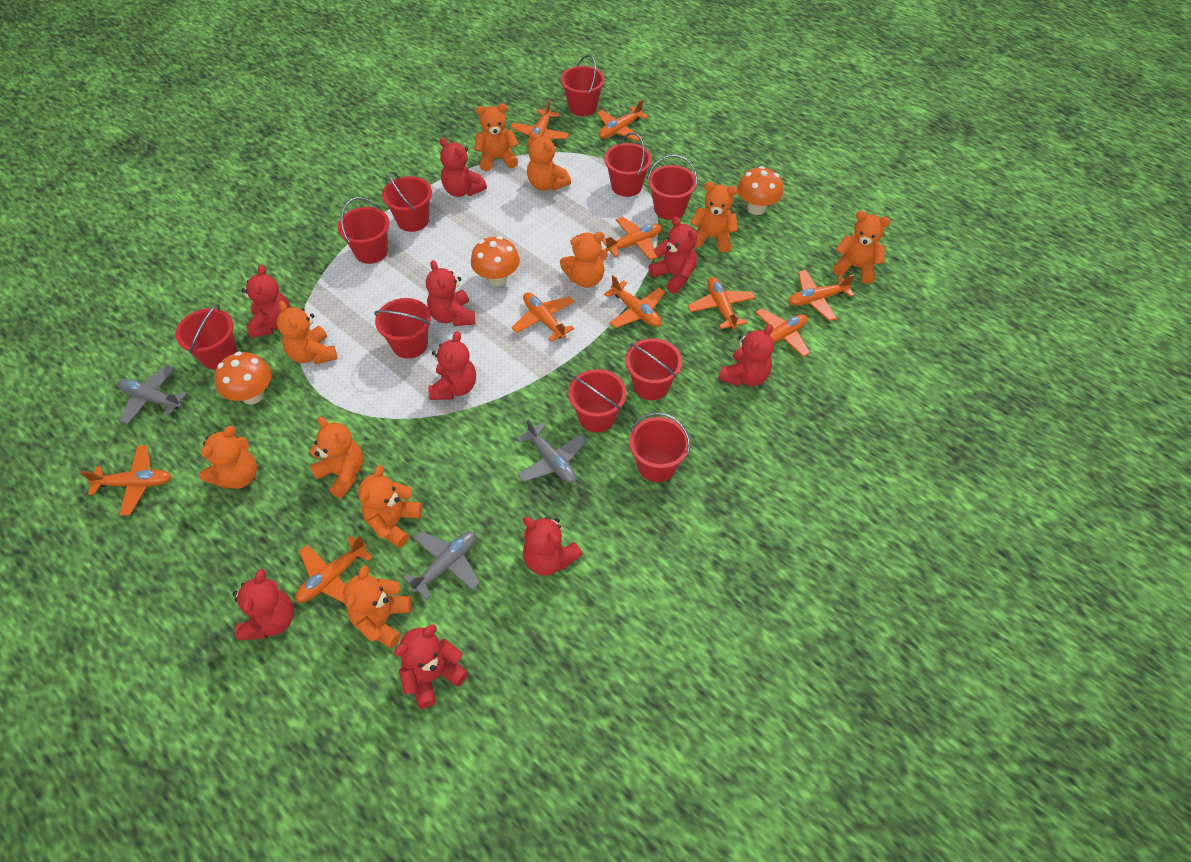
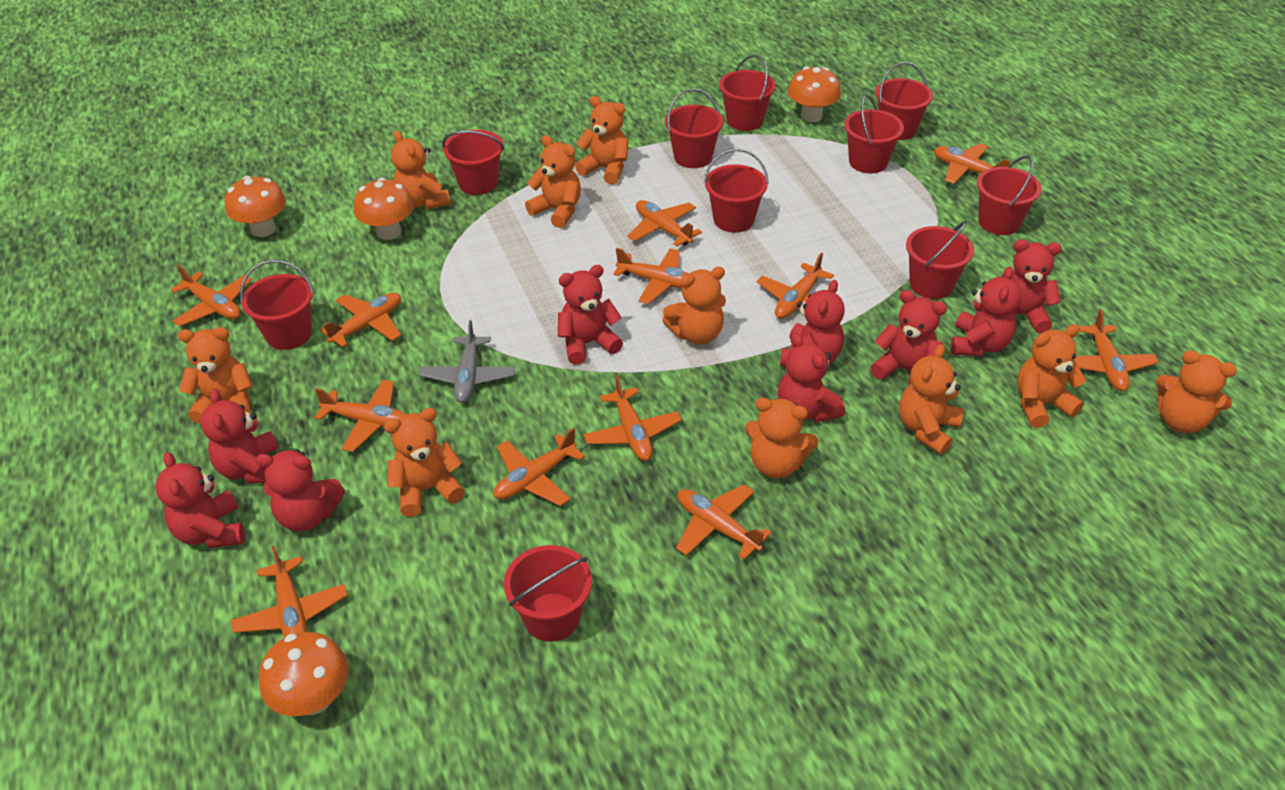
grey plane: 3 -> 1
orange mushroom: 3 -> 4
orange plane: 10 -> 12

